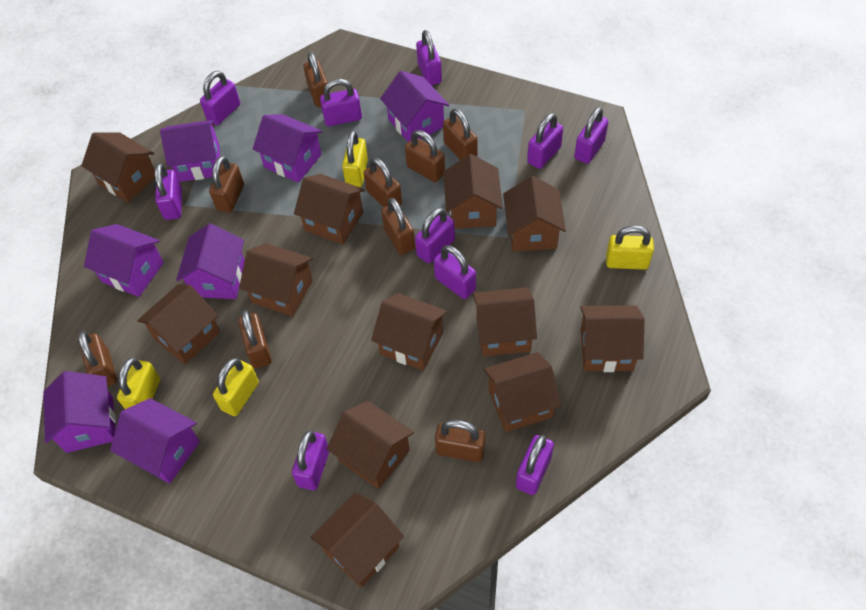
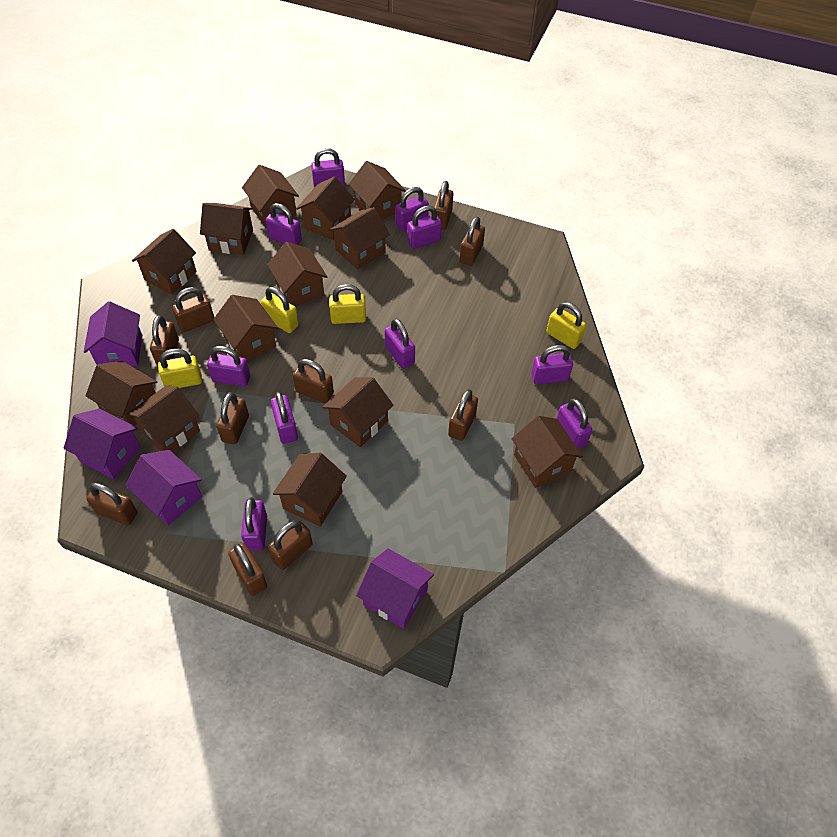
brown house: 12 -> 13
brown padlock: 9 -> 10
purple house: 7 -> 4

